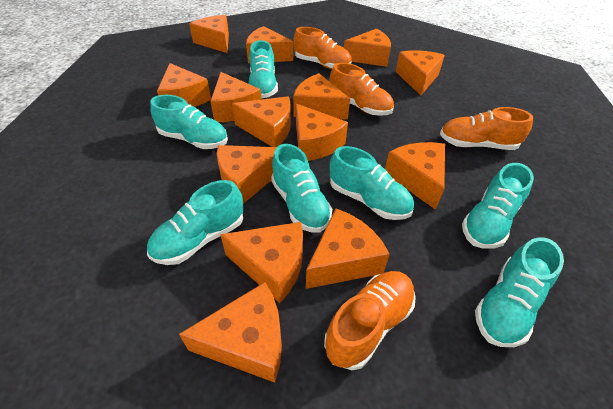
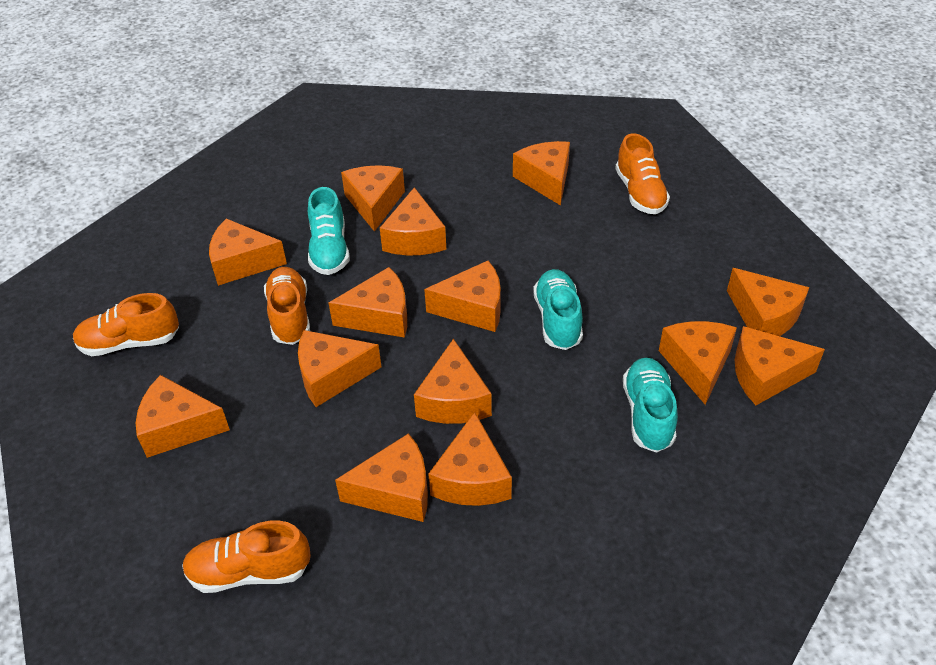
turquoise shoe: 7 -> 3

